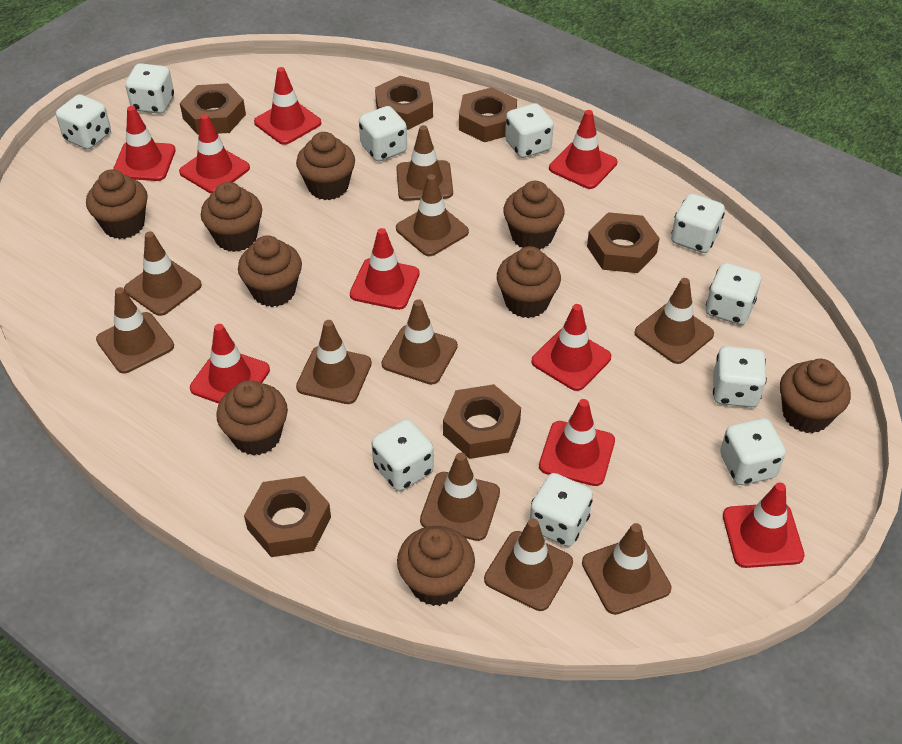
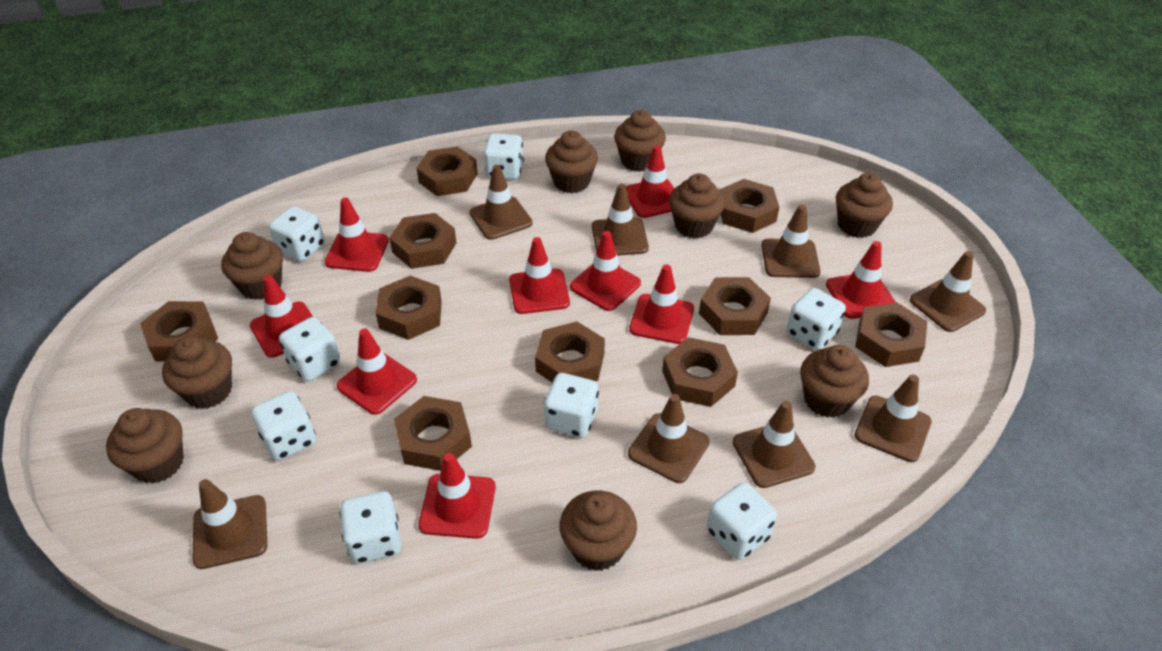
brown nut: 6 -> 10
brown traffic cone: 10 -> 8
white dice: 10 -> 8

